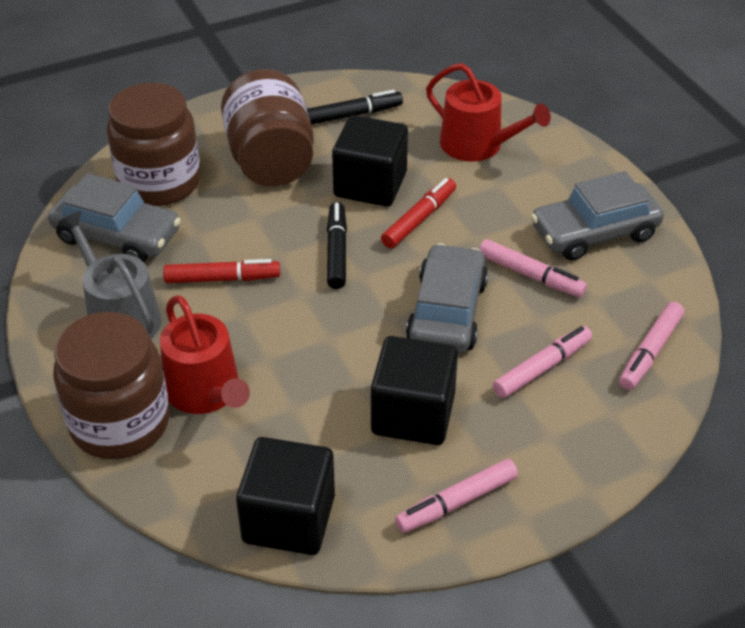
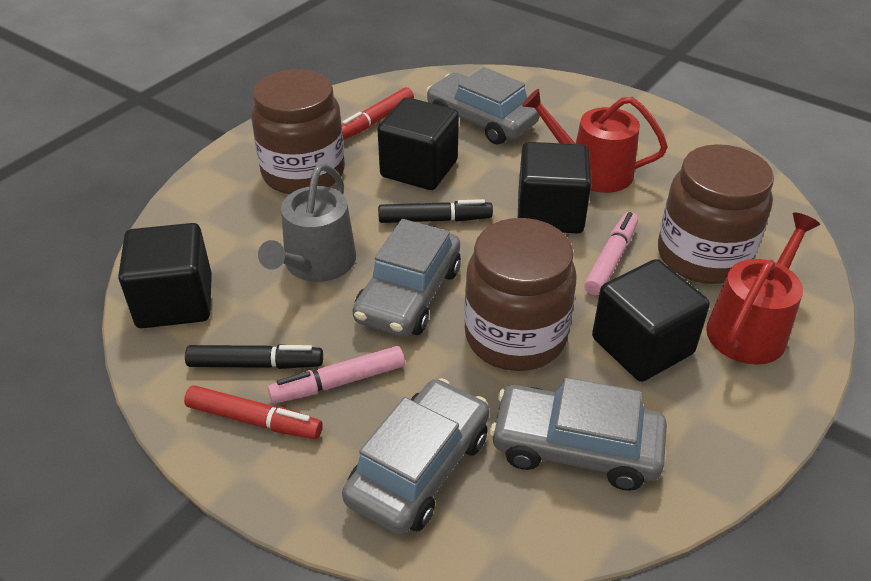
black cube: 3 -> 4
grey car: 3 -> 4
pink marker: 4 -> 2

